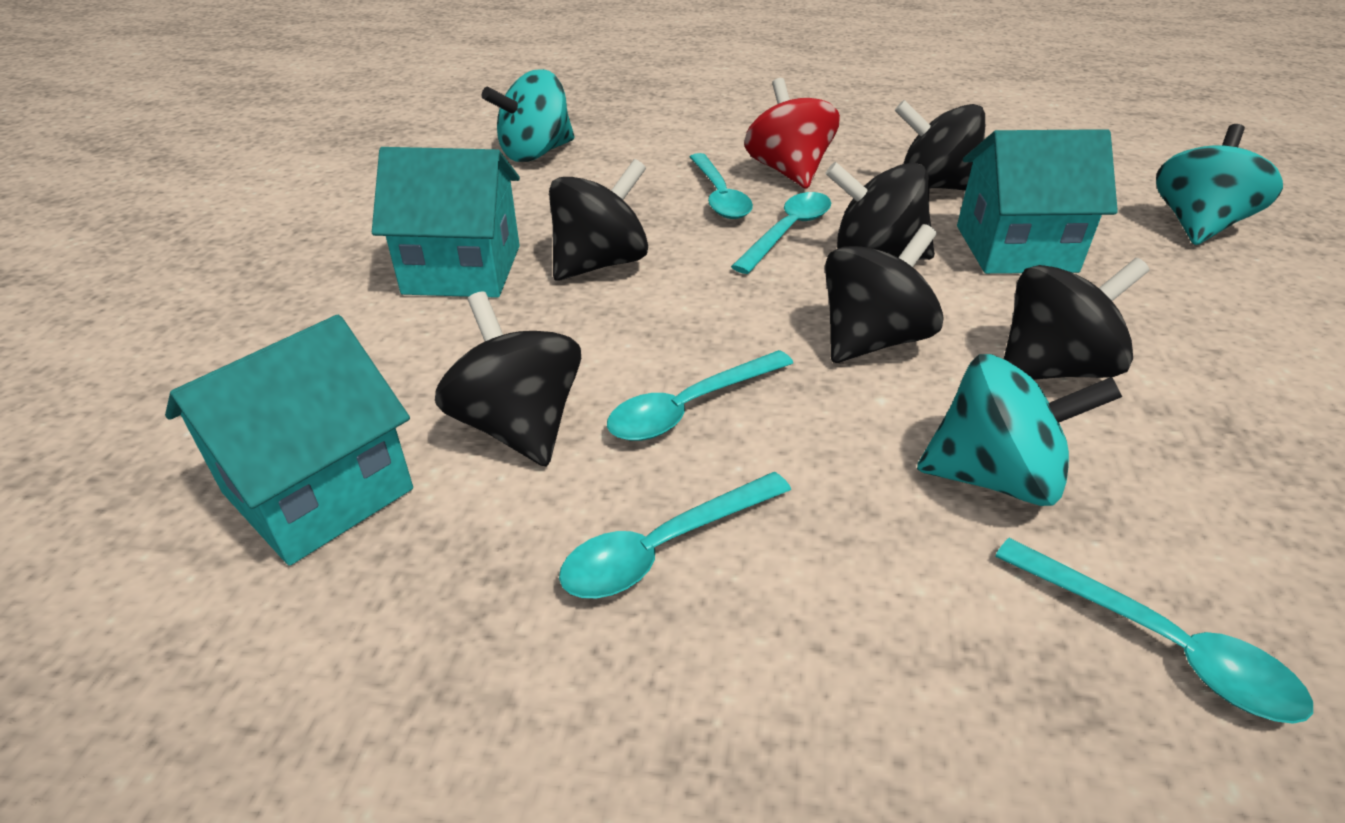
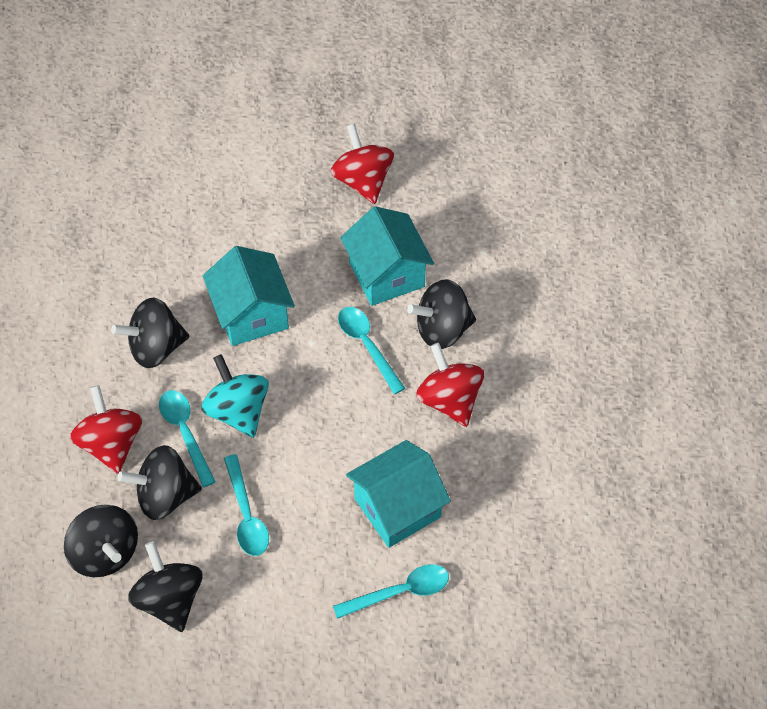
black spinning top: 6 -> 5
red spinning top: 1 -> 3
turquoise spinning top: 3 -> 1
turquoise spoon: 5 -> 4

